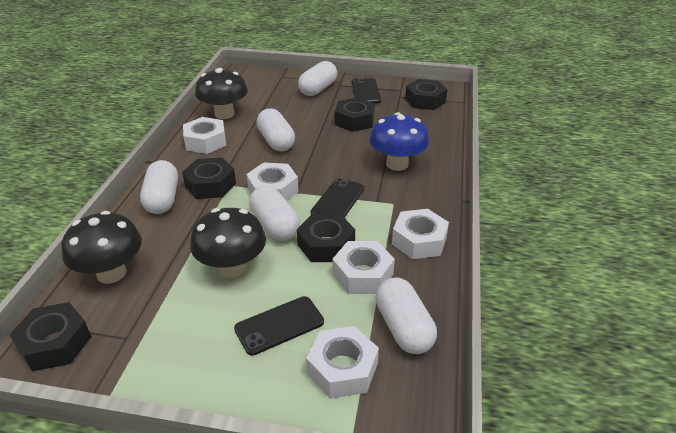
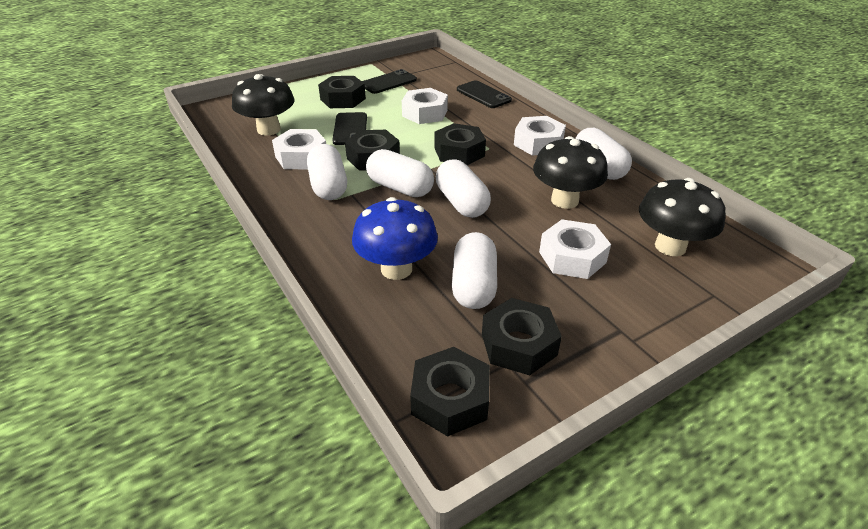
white nut: 5 -> 4

